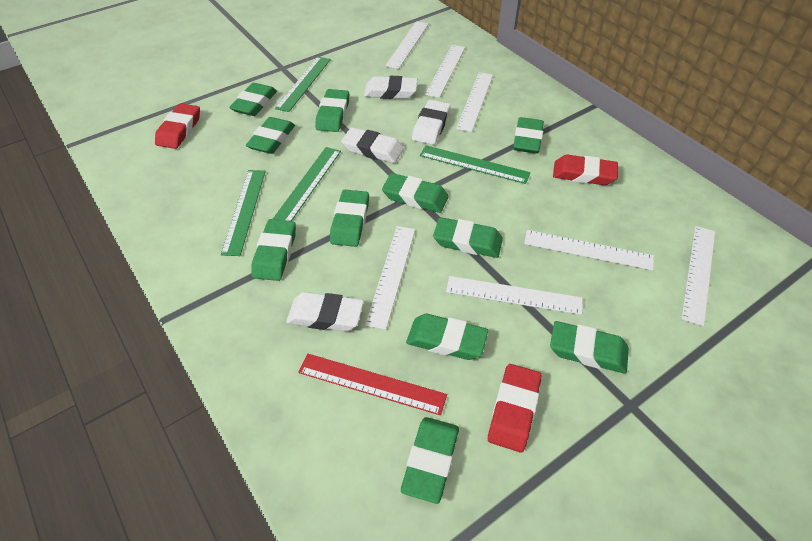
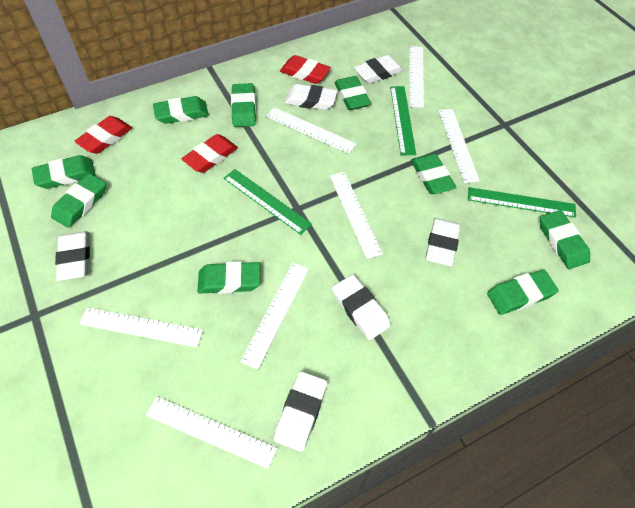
green eraser: 11 -> 9
green ruler: 4 -> 3
red ruler: 1 -> 0
white eraser: 4 -> 6

